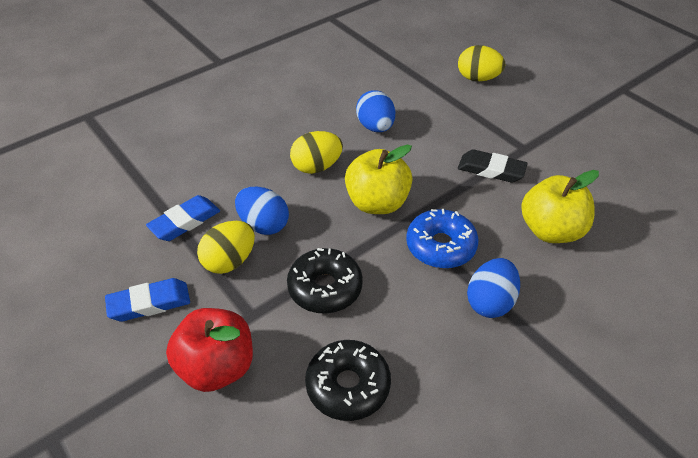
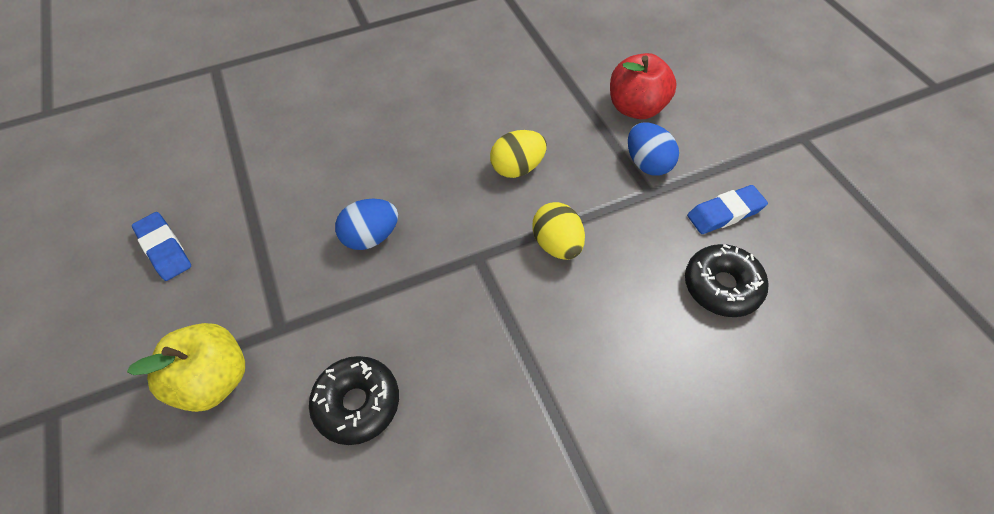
black eraser: 1 -> 0
blue donut: 1 -> 0
blue egg: 3 -> 2
yellow apple: 2 -> 1
yellow egg: 3 -> 2

